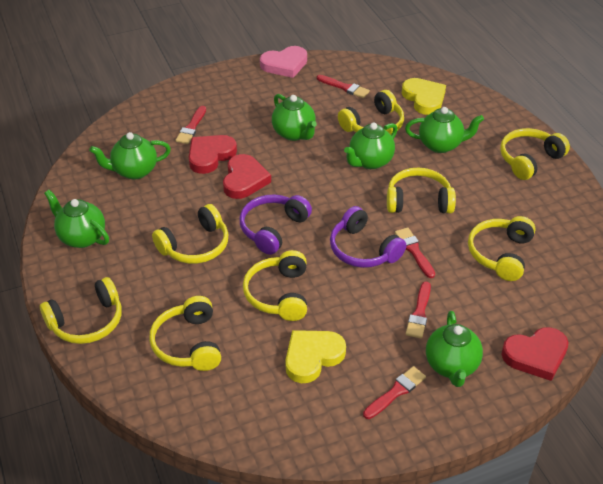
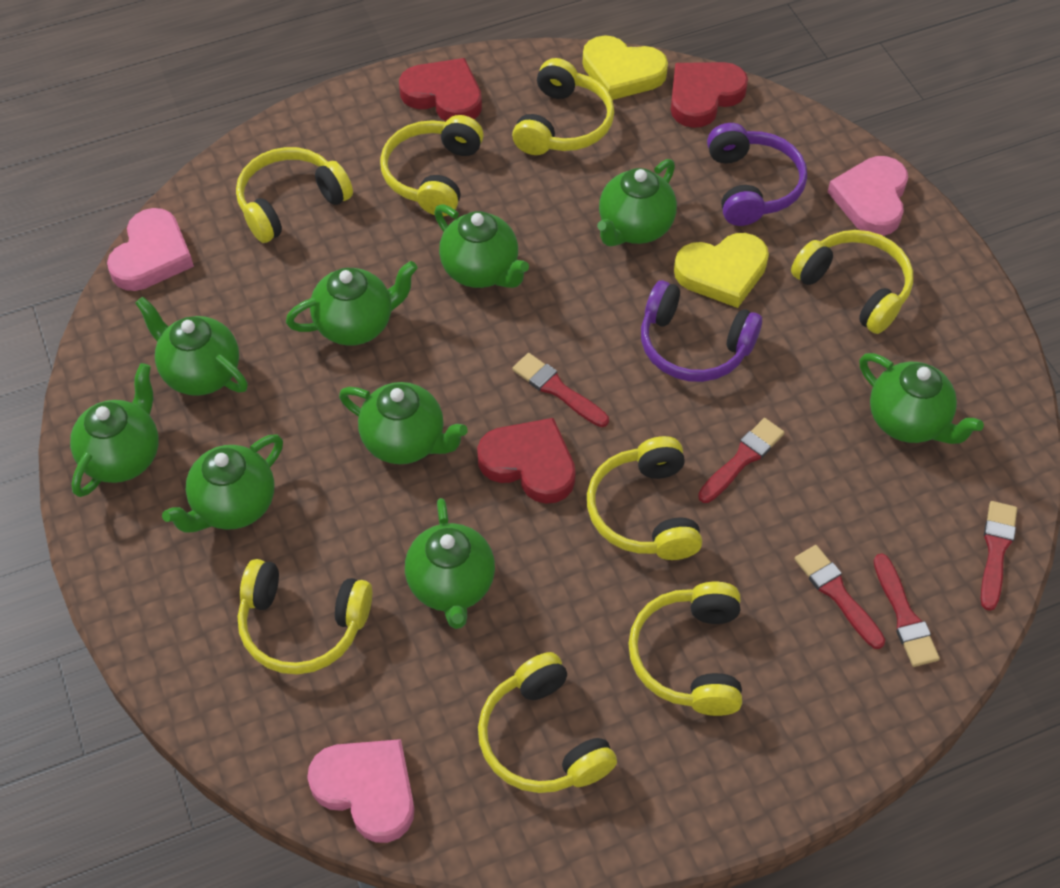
green teapot: 6 -> 9
pink heart: 1 -> 3

